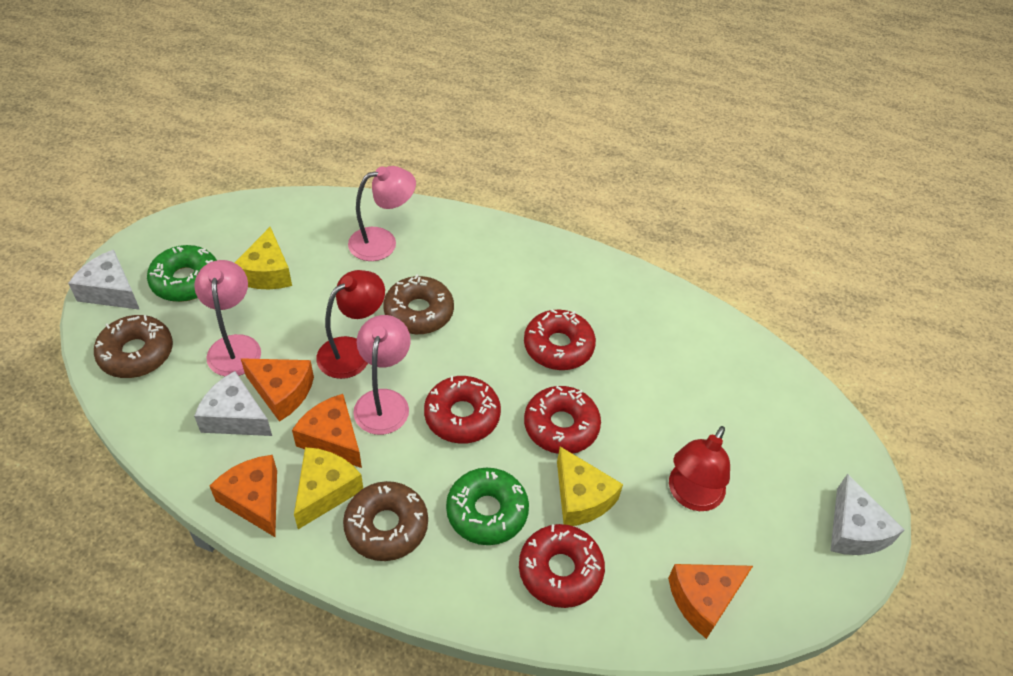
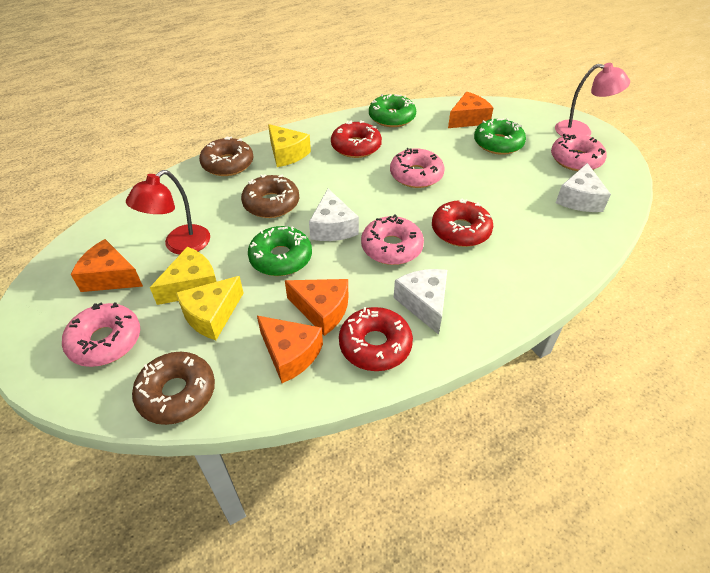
green donut: 2 -> 3
pink donut: 0 -> 4
pink lamp: 3 -> 1
red donut: 4 -> 3
red lamp: 2 -> 1

